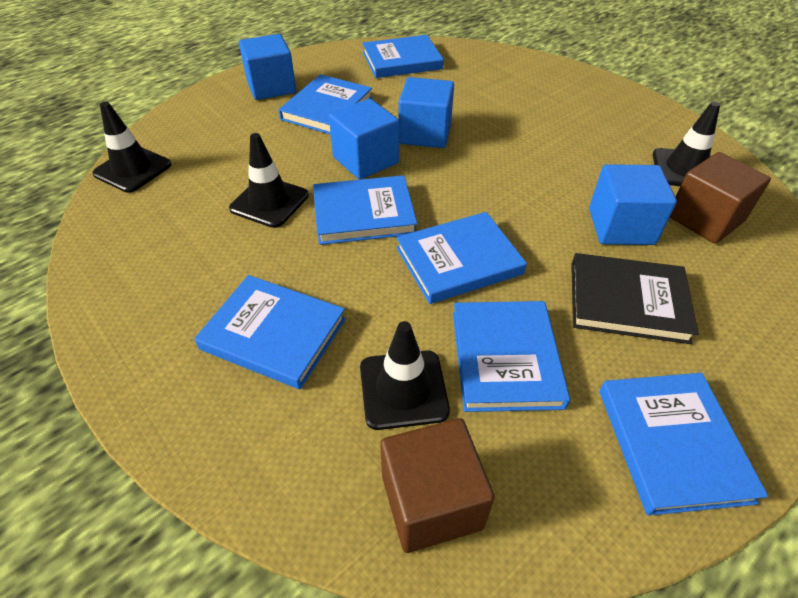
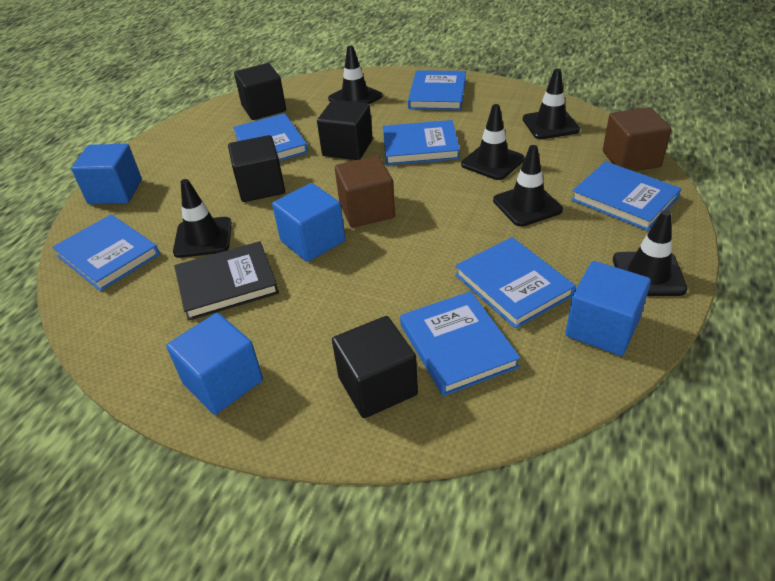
black cube: 0 -> 4
black traffic cone: 4 -> 6

